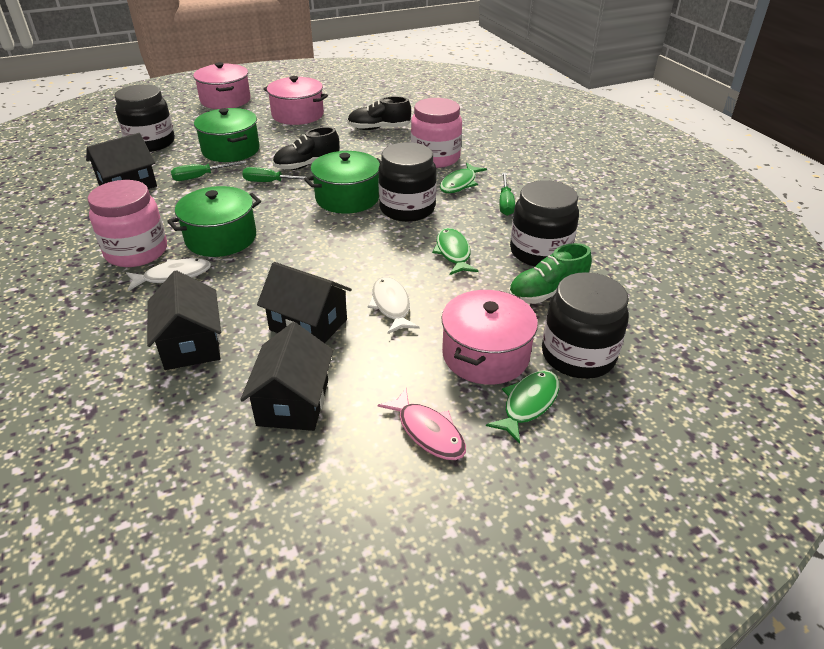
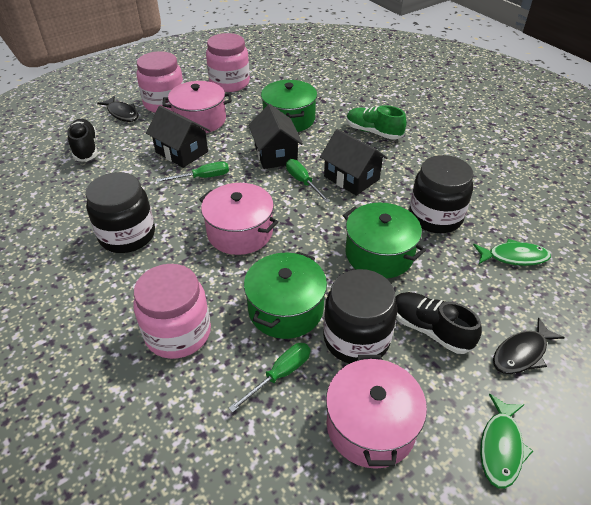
black fish: 0 -> 2
black house: 4 -> 3
black jar: 4 -> 3
green fish: 3 -> 2
pink fish: 1 -> 0
pink jar: 2 -> 3
white fish: 2 -> 0

